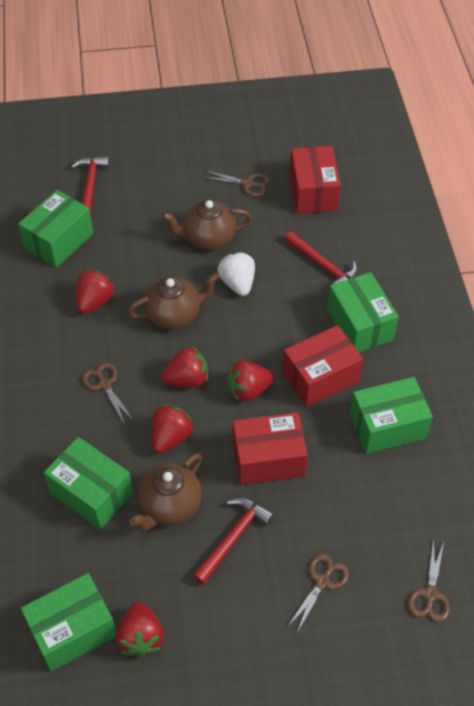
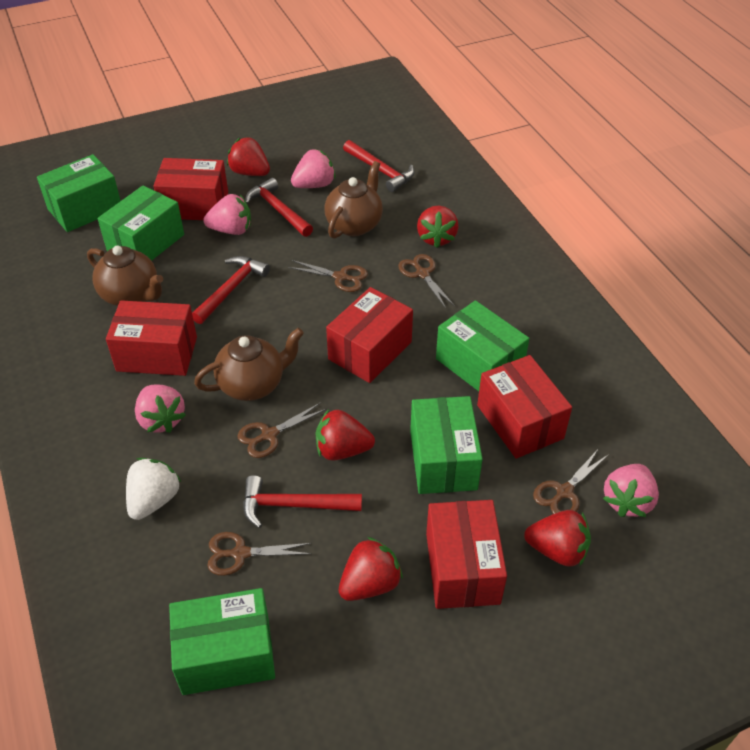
brown scissors: 4 -> 5
pink strawberry: 0 -> 4
red box: 3 -> 5
red hammer: 3 -> 4

